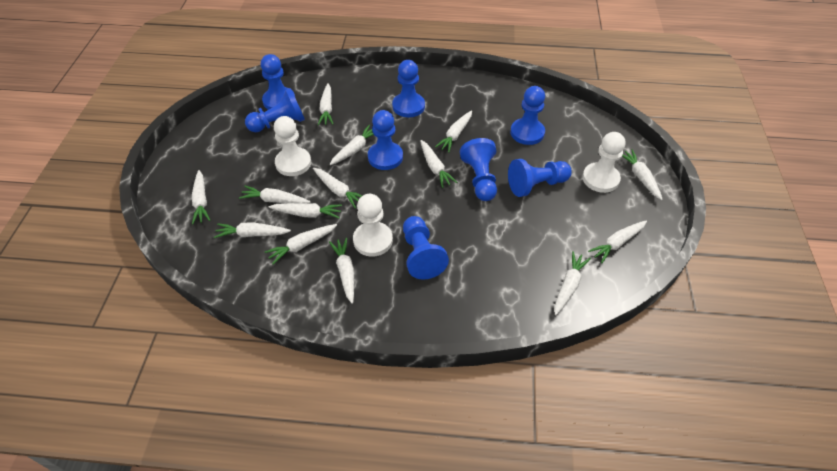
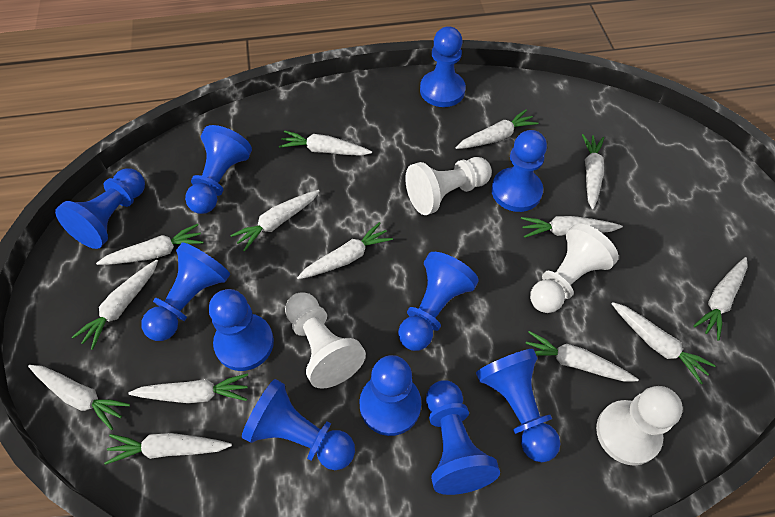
blue pawn: 8 -> 11
white pawn: 3 -> 4

